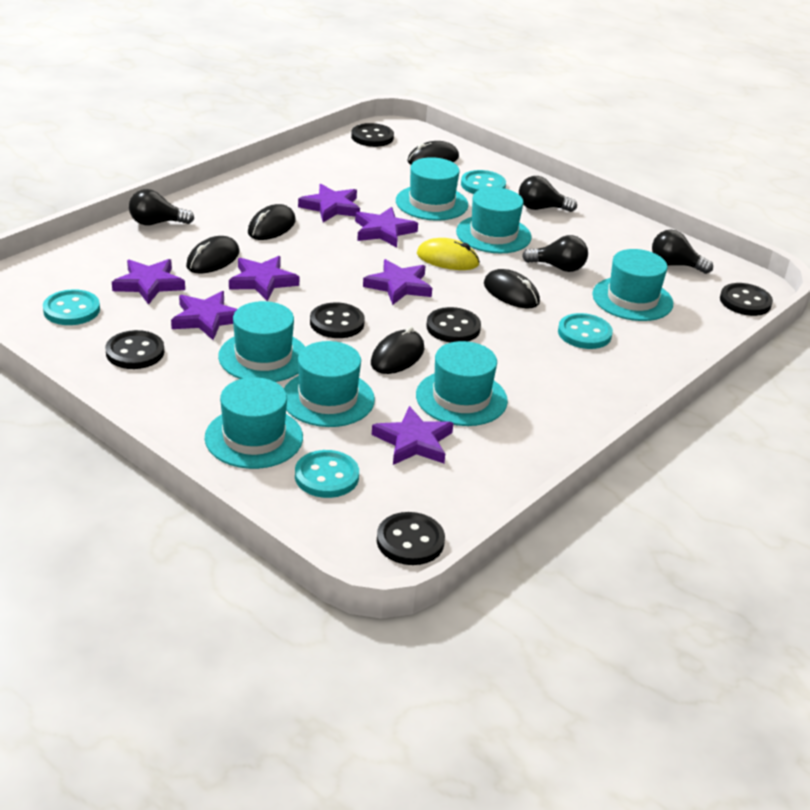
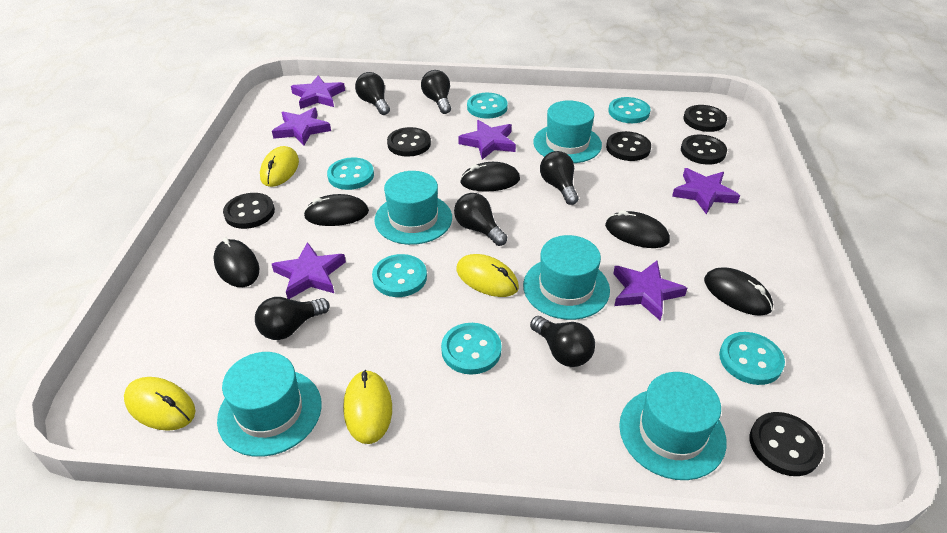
black light bulb: 4 -> 6
purple star: 7 -> 6
turquoise button: 4 -> 6
turquoise hat: 7 -> 5
yellow mouse: 1 -> 4

